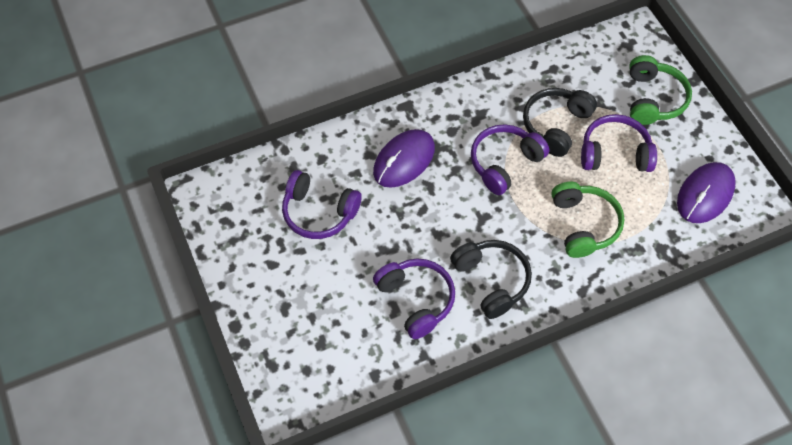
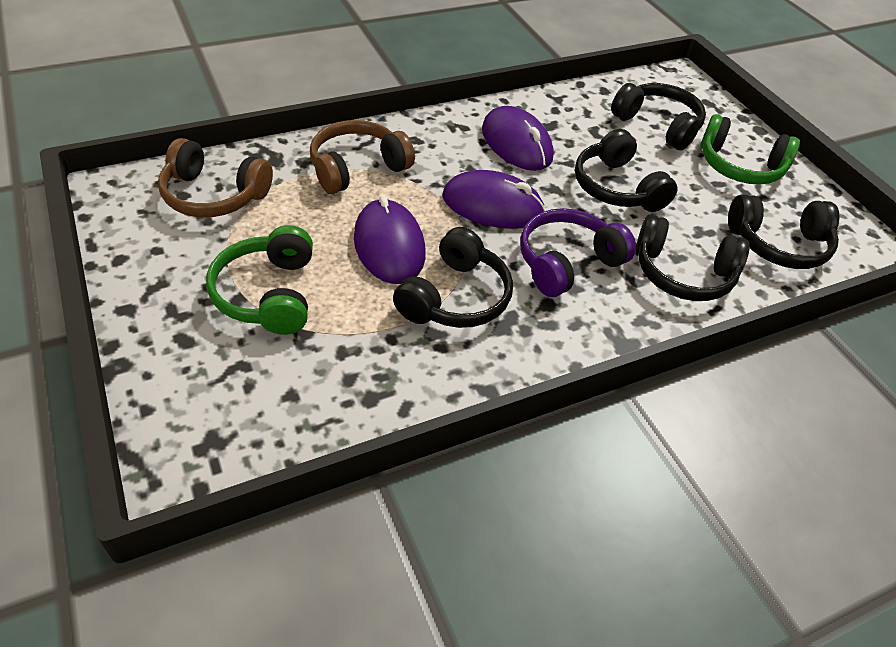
black headphones: 2 -> 5
brown headphones: 0 -> 2
purple headphones: 4 -> 1
purple mouse: 2 -> 3

